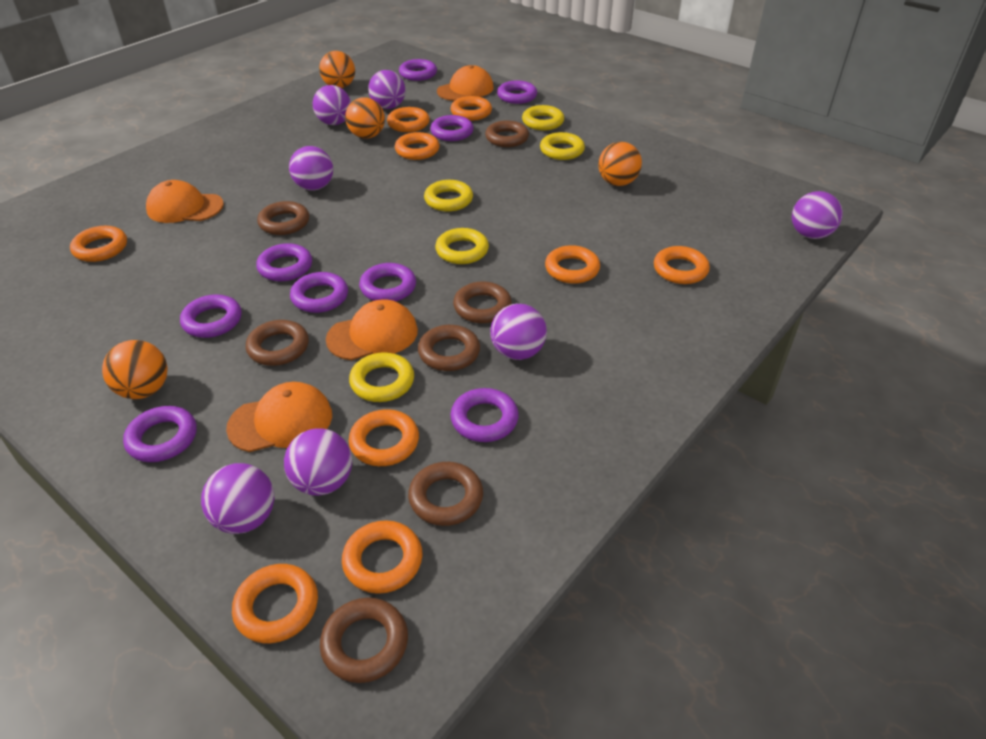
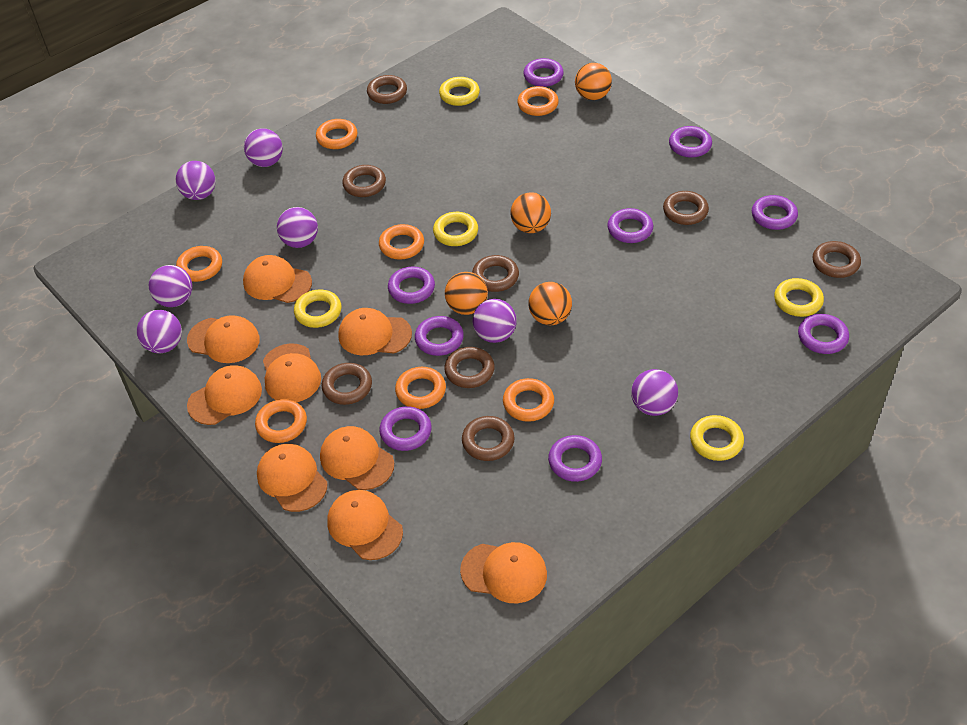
brown ring: 7 -> 8
orange cap: 4 -> 9
orange ring: 9 -> 7

